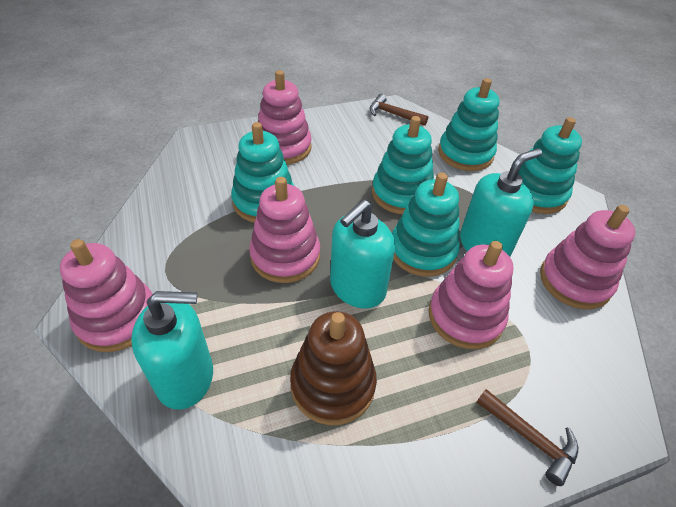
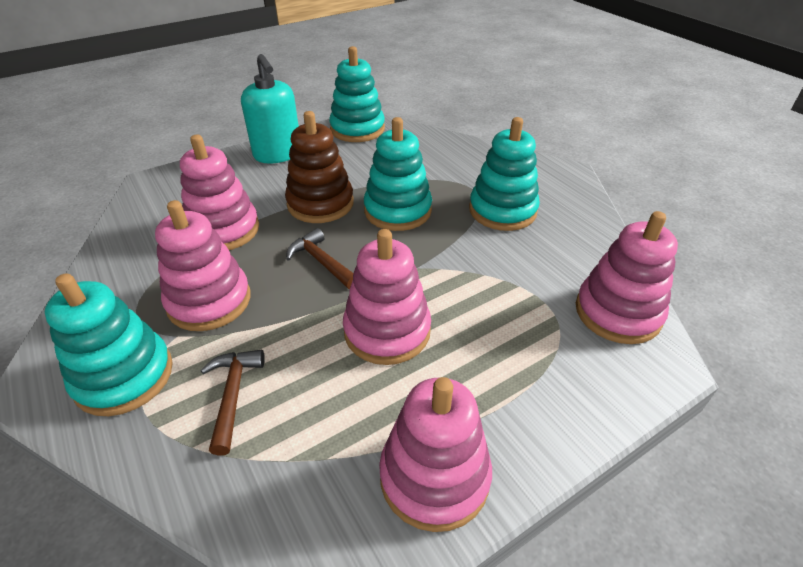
turquoise soap dispenser: 3 -> 1
turquoise stacking toy: 5 -> 4

